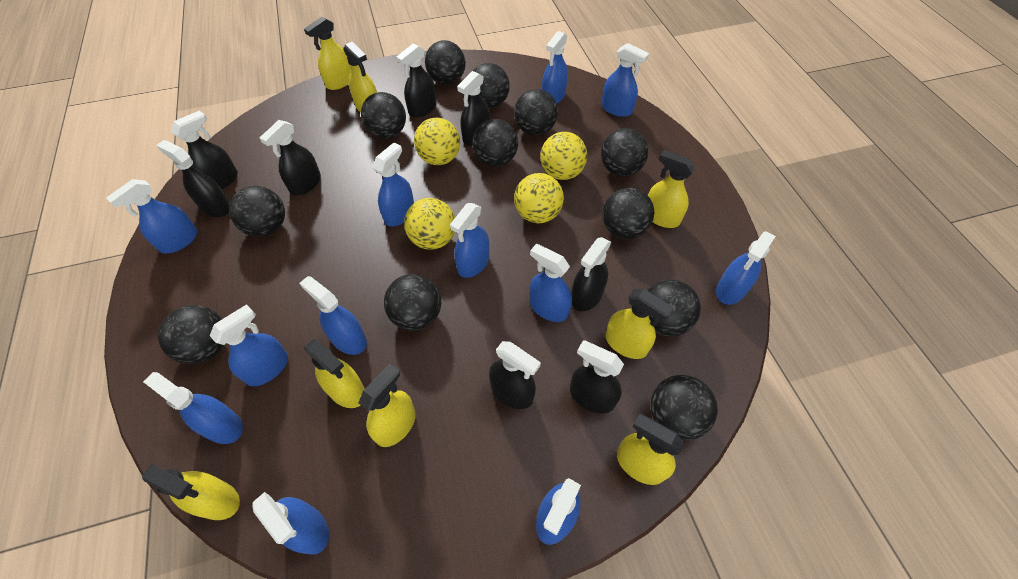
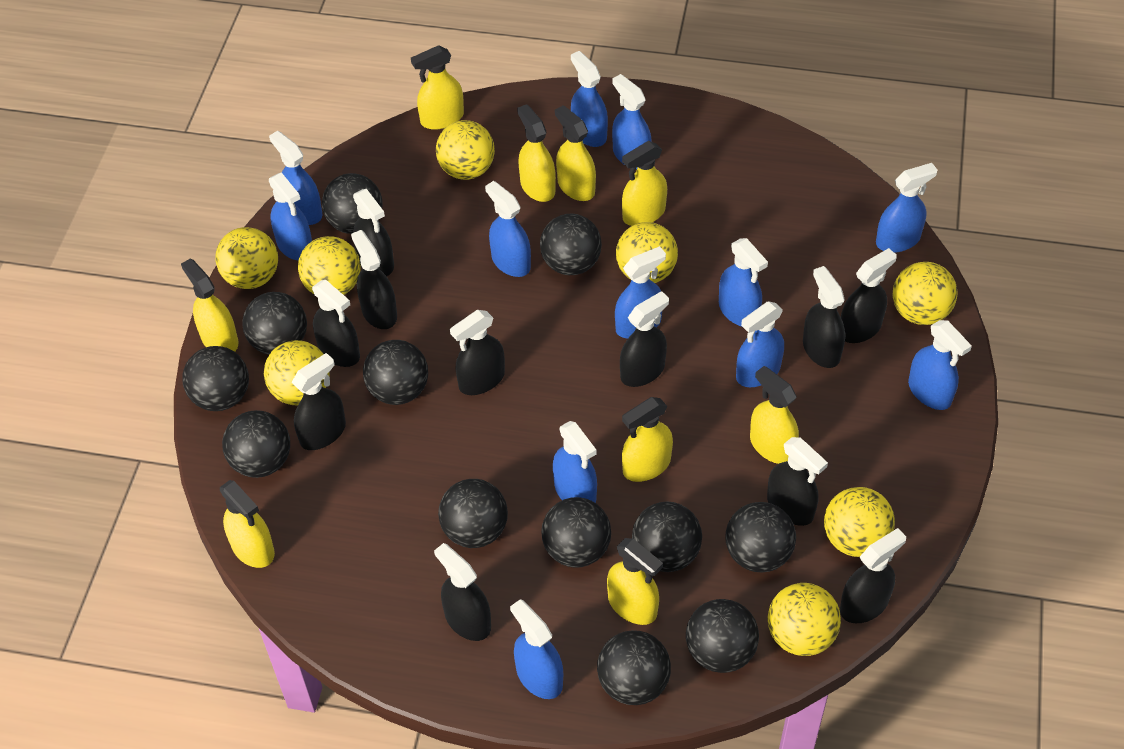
black spray bottle: 8 -> 11
yellow ball: 4 -> 8
yellow spray bottle: 8 -> 9

